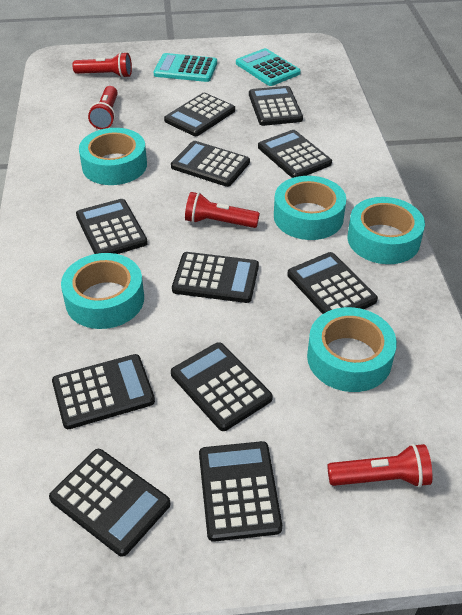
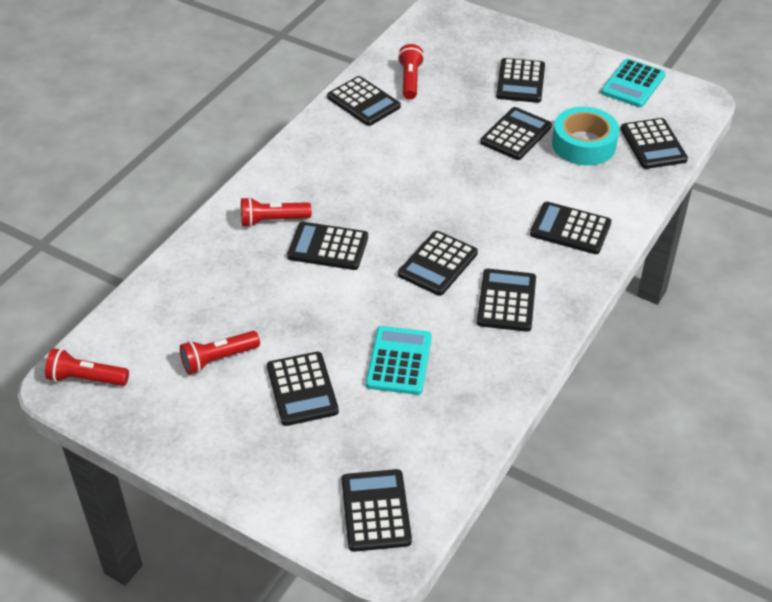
black calculator: 11 -> 10
turquoise tape: 5 -> 1

